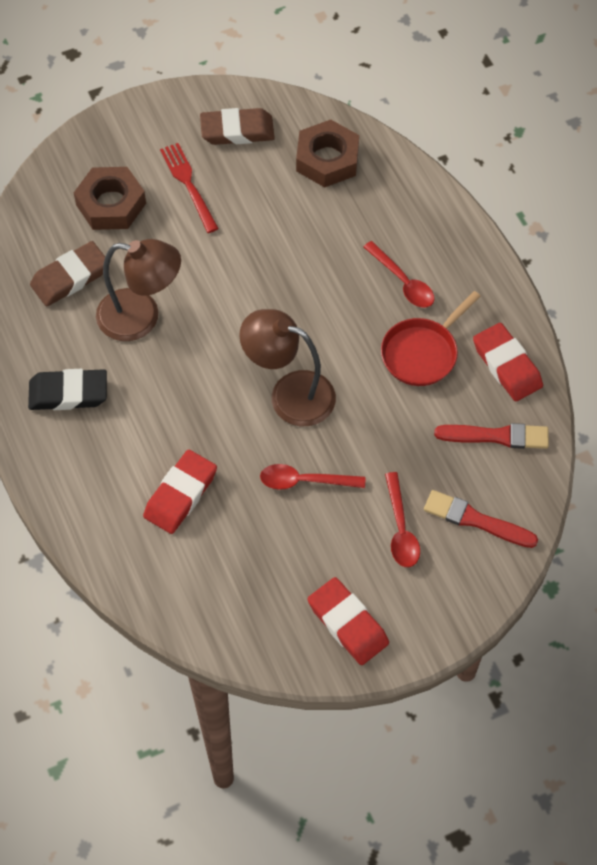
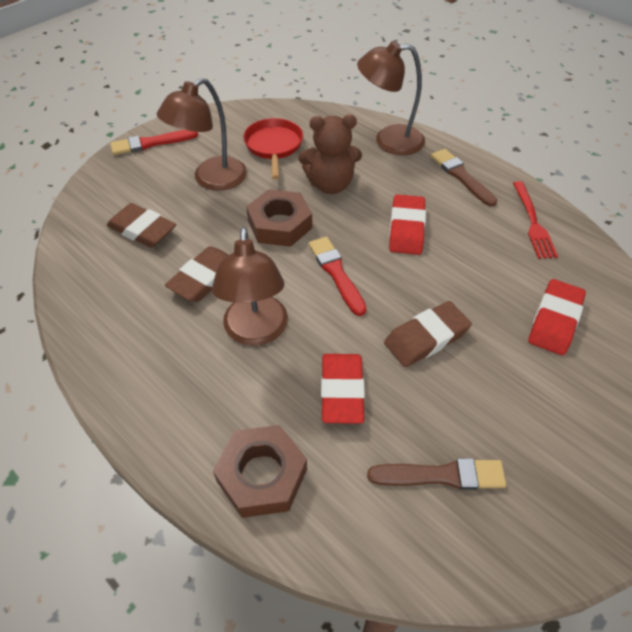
black eraser: 1 -> 0
brown brush: 0 -> 2
brown eraser: 2 -> 3
brown lamp: 2 -> 3
brown teddy bear: 0 -> 1
red spoon: 3 -> 0

